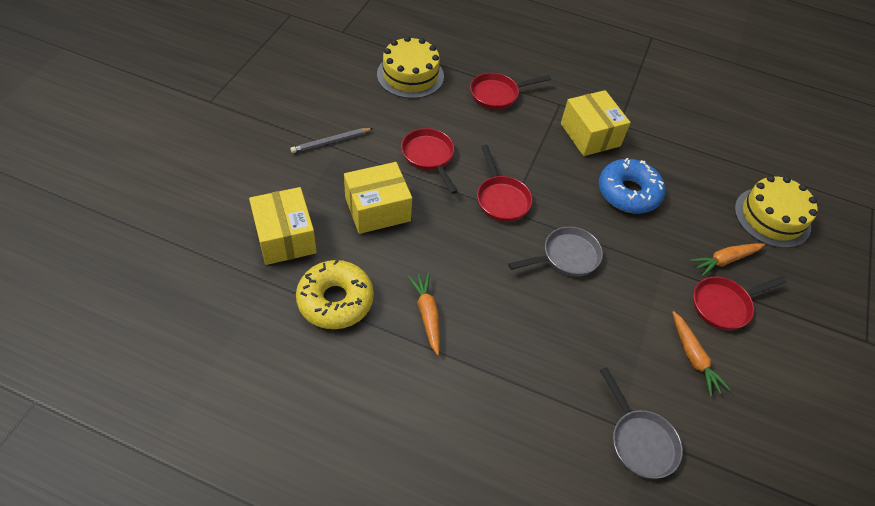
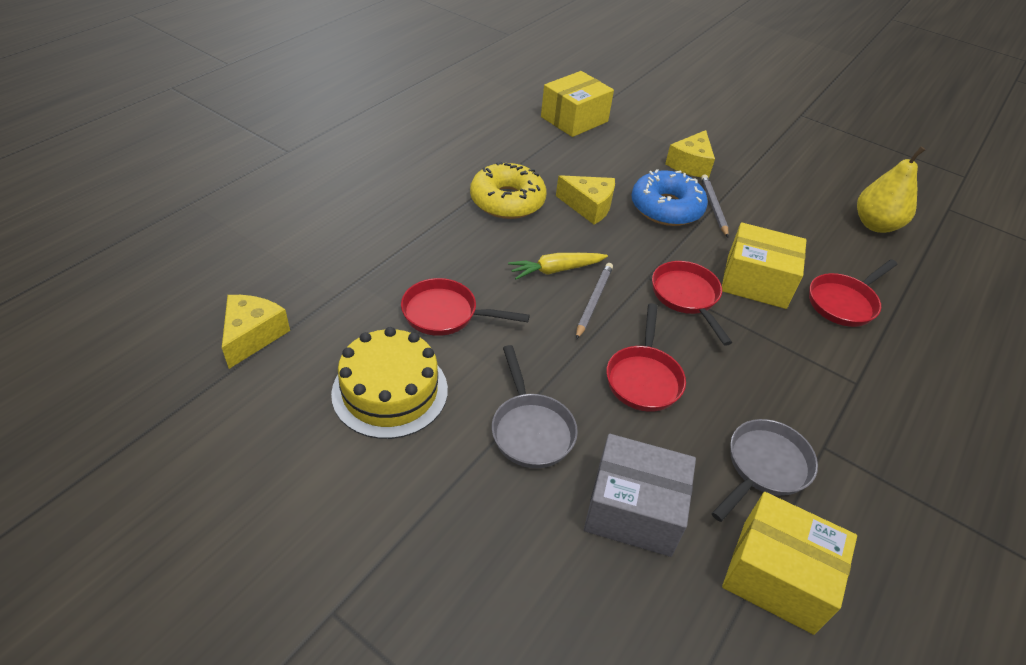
grey box: 0 -> 1
grey pencil: 1 -> 2
orange carrot: 3 -> 0
yellow cake: 2 -> 1
yellow carrot: 0 -> 1
yellow cheese: 0 -> 3
yellow pear: 0 -> 1

